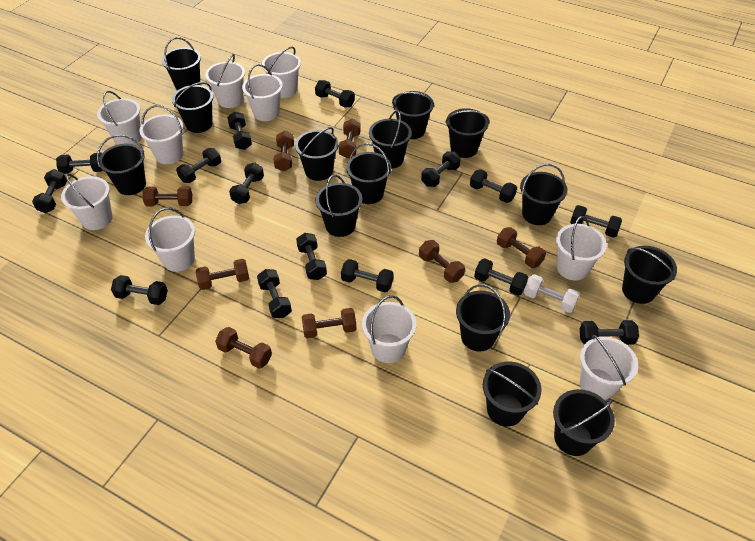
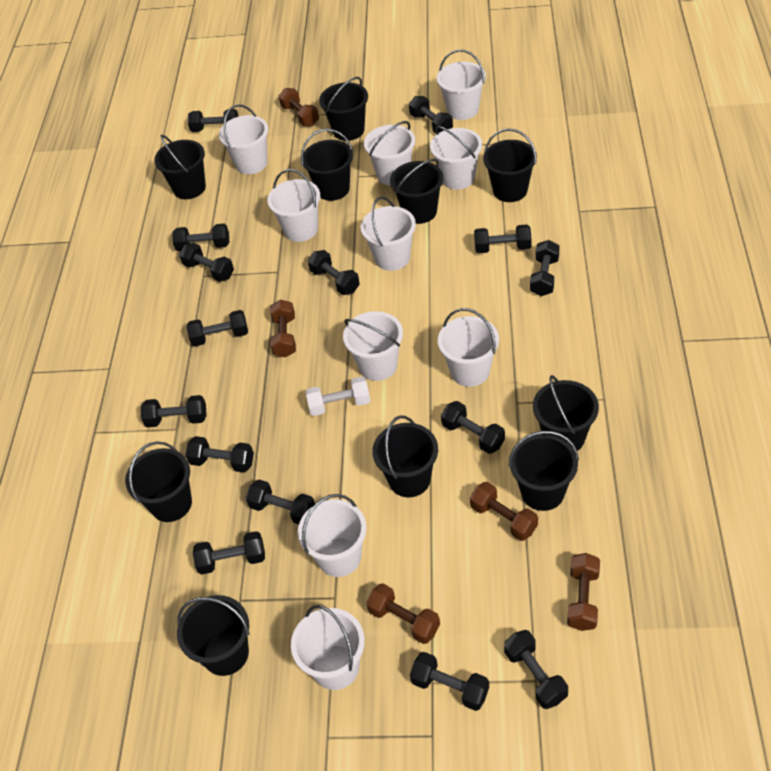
black bucket: 14 -> 10
brown dumbbell: 8 -> 5

